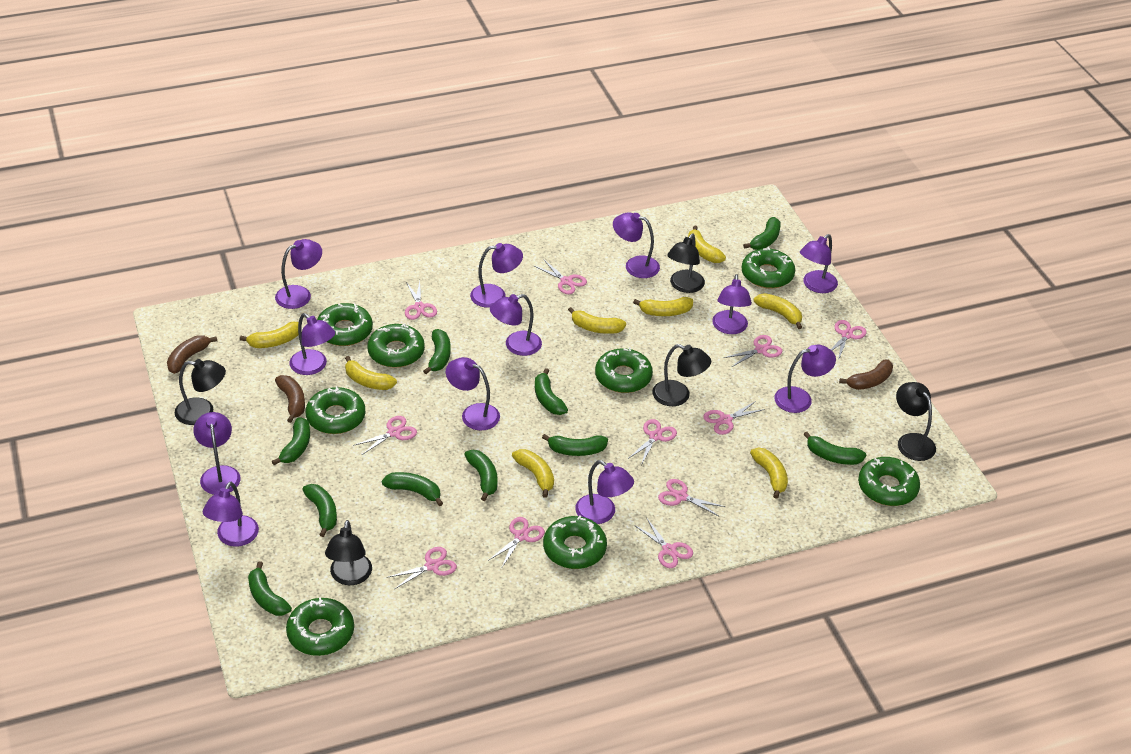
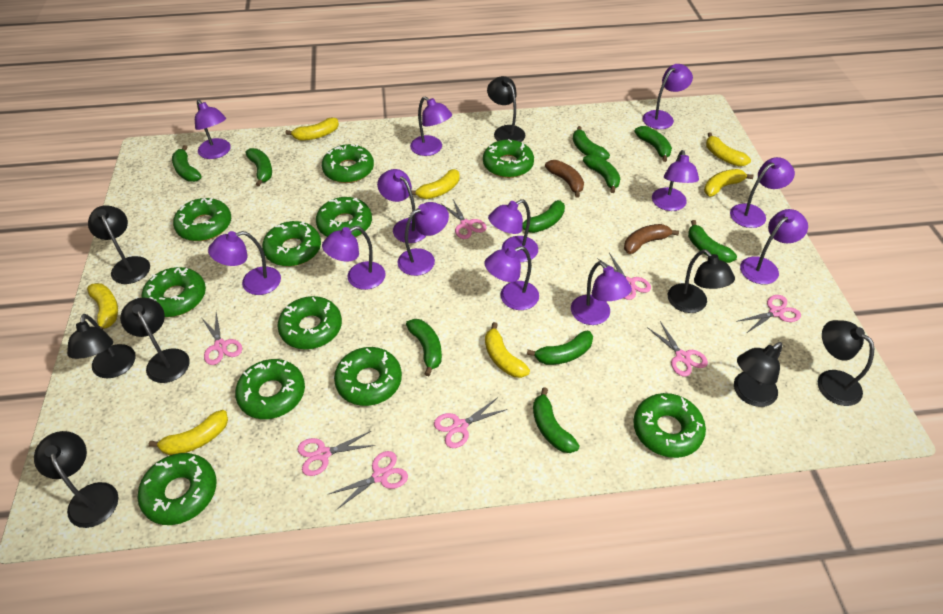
black lamp: 5 -> 8
brown banana: 3 -> 2
green donut: 8 -> 11
pink scissors: 11 -> 8
purple lamp: 12 -> 13
yellow banana: 8 -> 7

